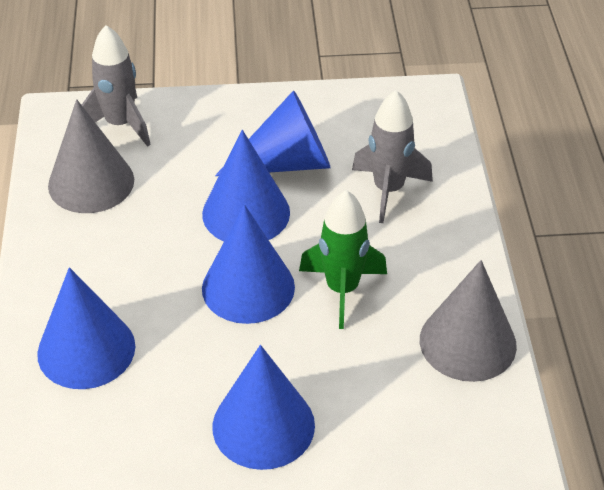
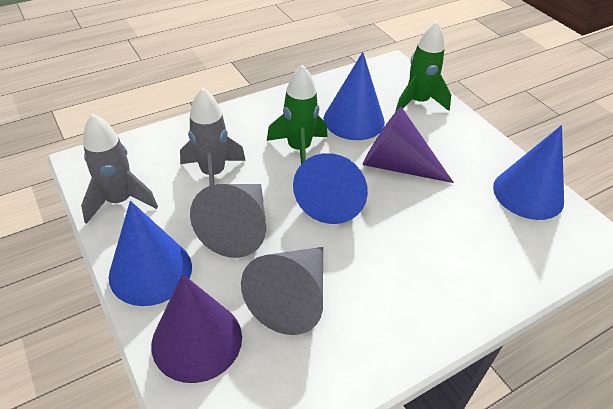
blue cone: 5 -> 4
green rocket: 1 -> 2
purple cone: 0 -> 2

